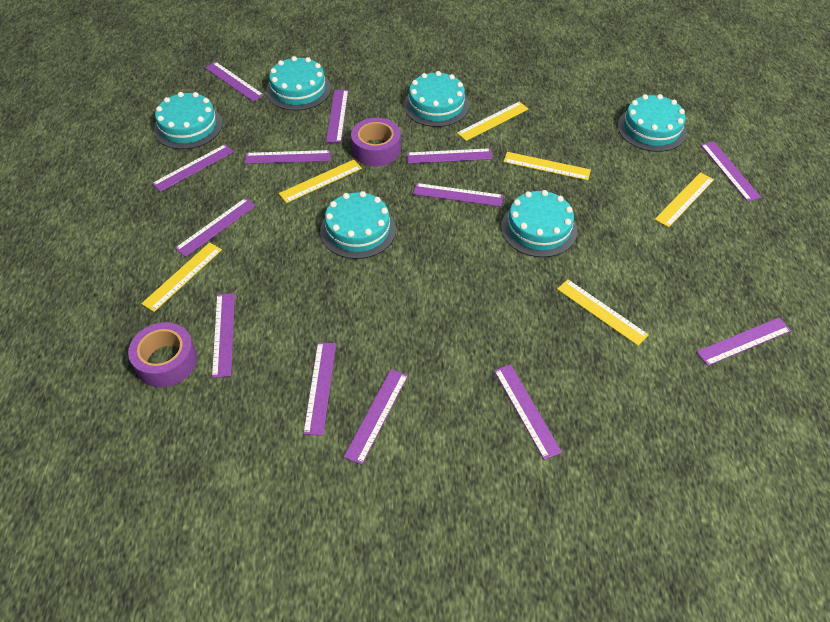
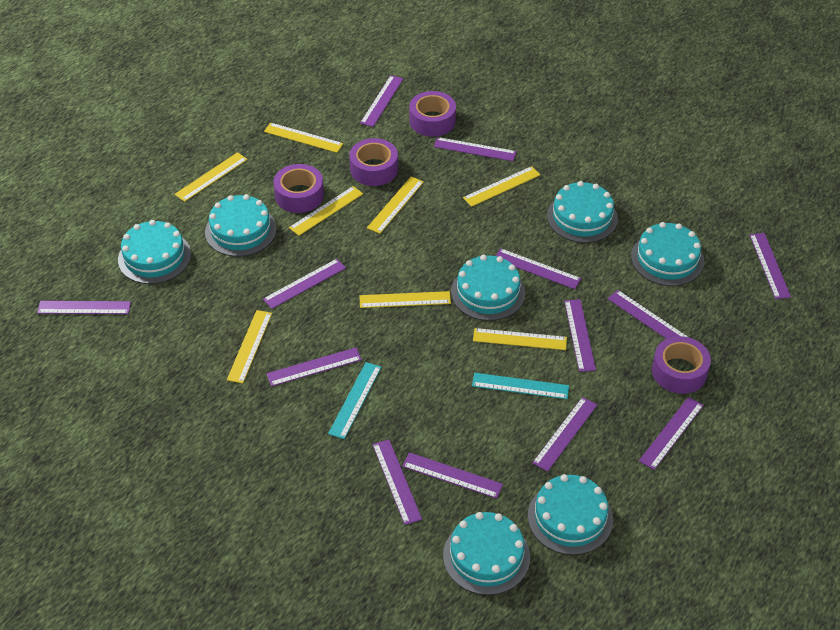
purple tape: 2 -> 4
turquoise cake: 6 -> 7
turquoise ruler: 0 -> 2
yellow ruler: 6 -> 8

